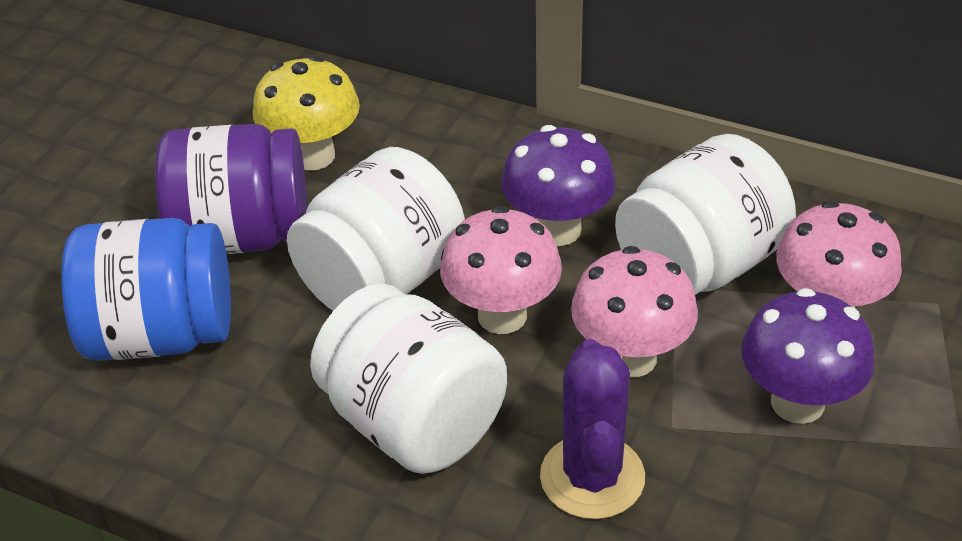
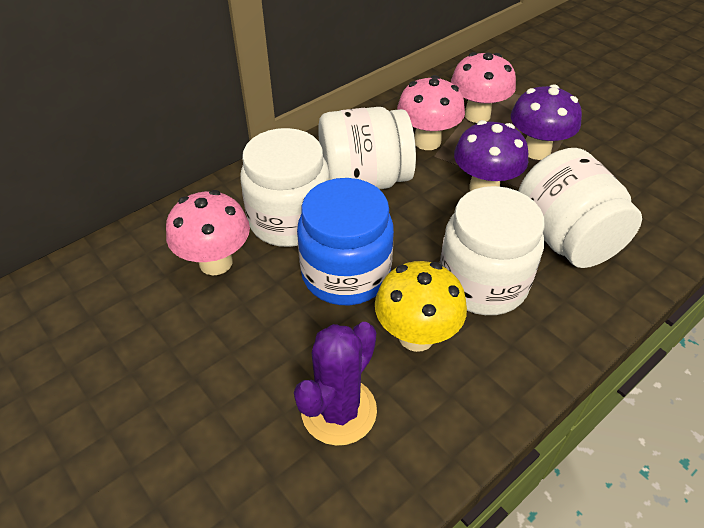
purple jar: 1 -> 0
white jar: 3 -> 4

